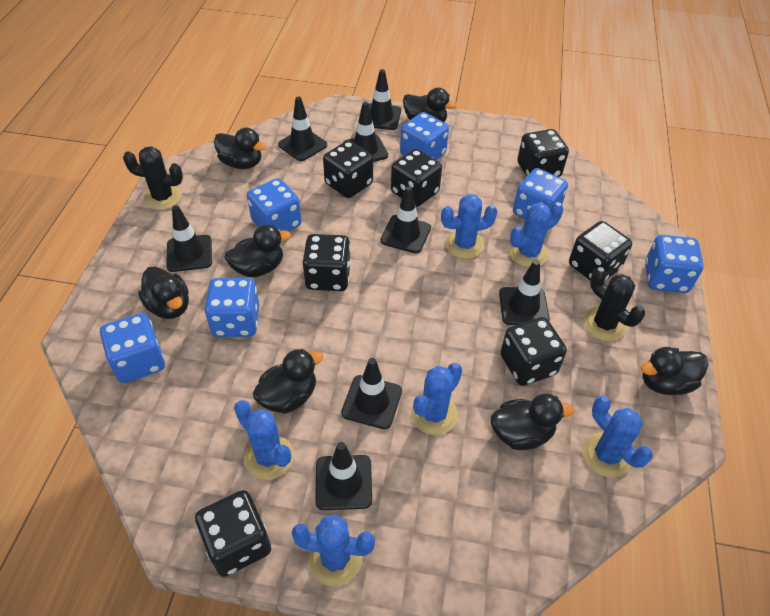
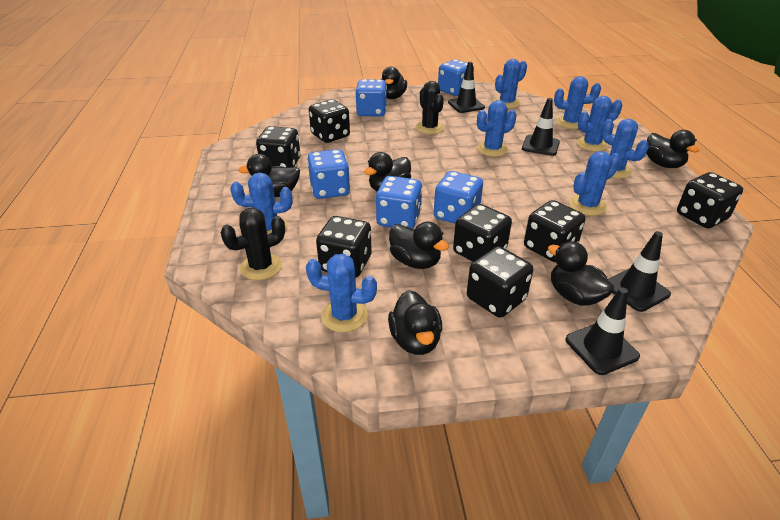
black traffic cone: 8 -> 4
blue cactus: 6 -> 8
blue dice: 6 -> 5

